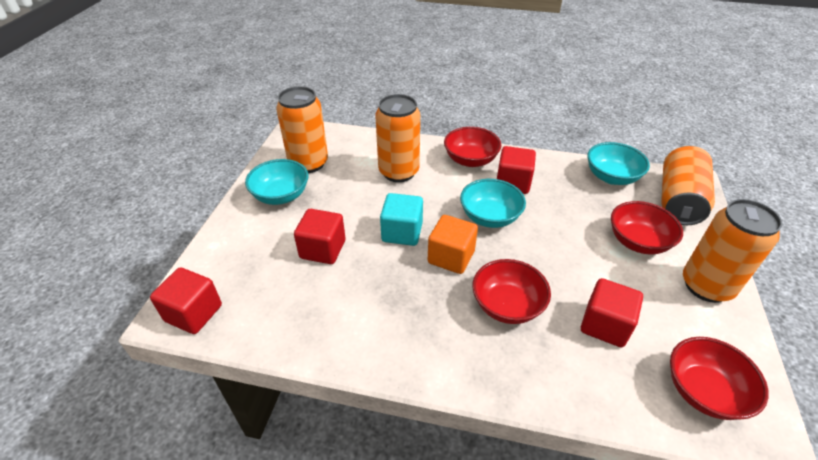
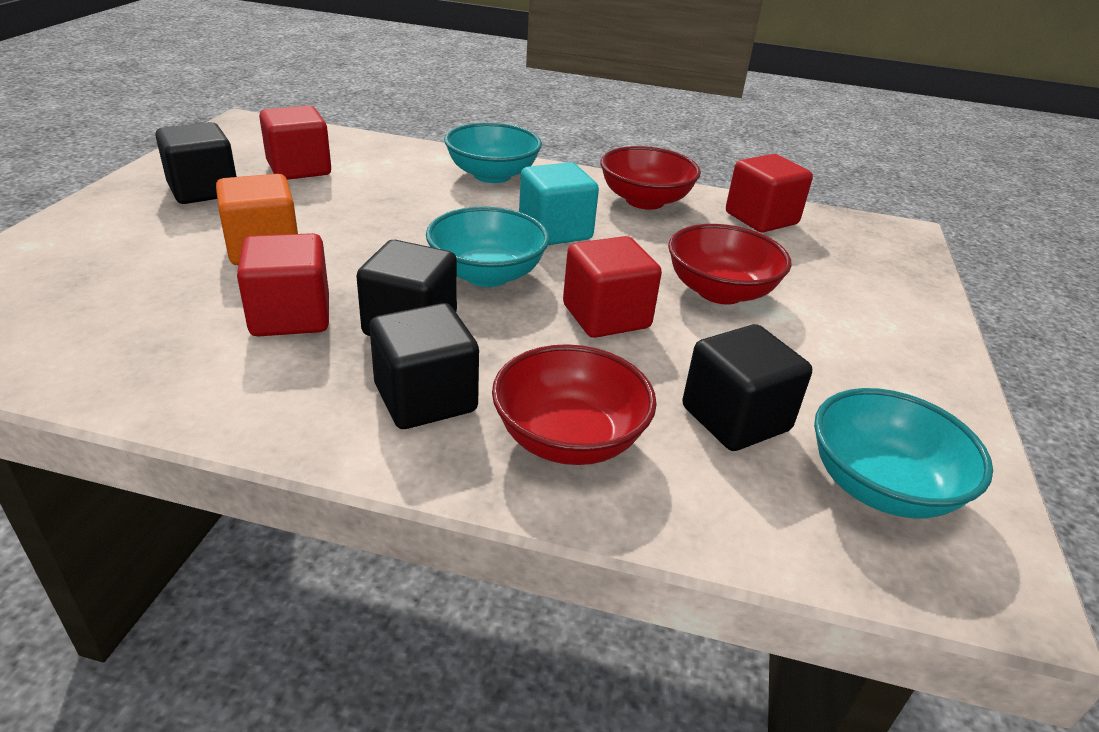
black cube: 0 -> 4
orange can: 4 -> 0
red bowl: 4 -> 3

